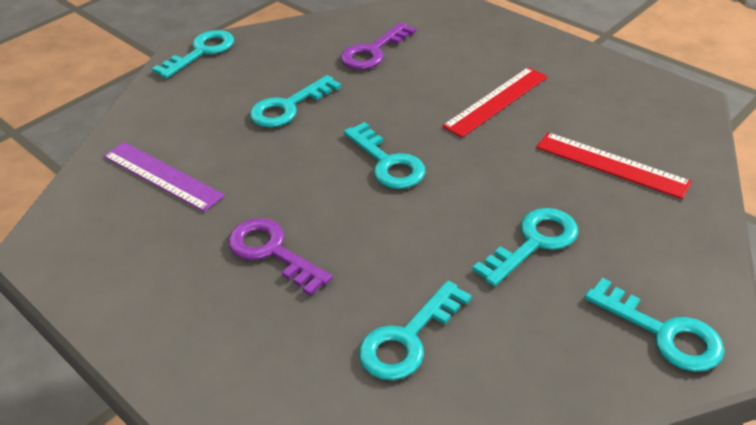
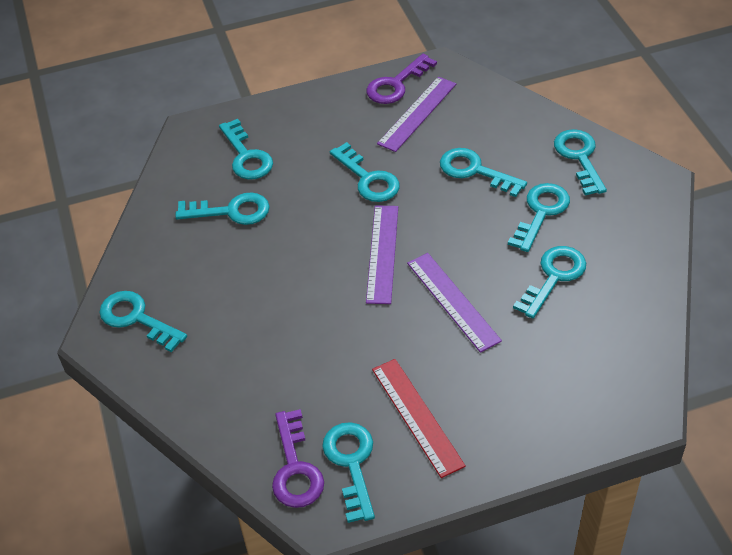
purple ruler: 1 -> 3
red ruler: 2 -> 1
turquoise key: 6 -> 9

